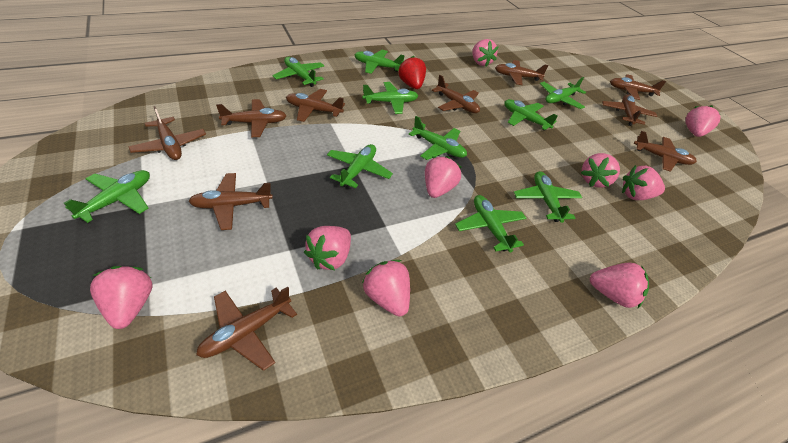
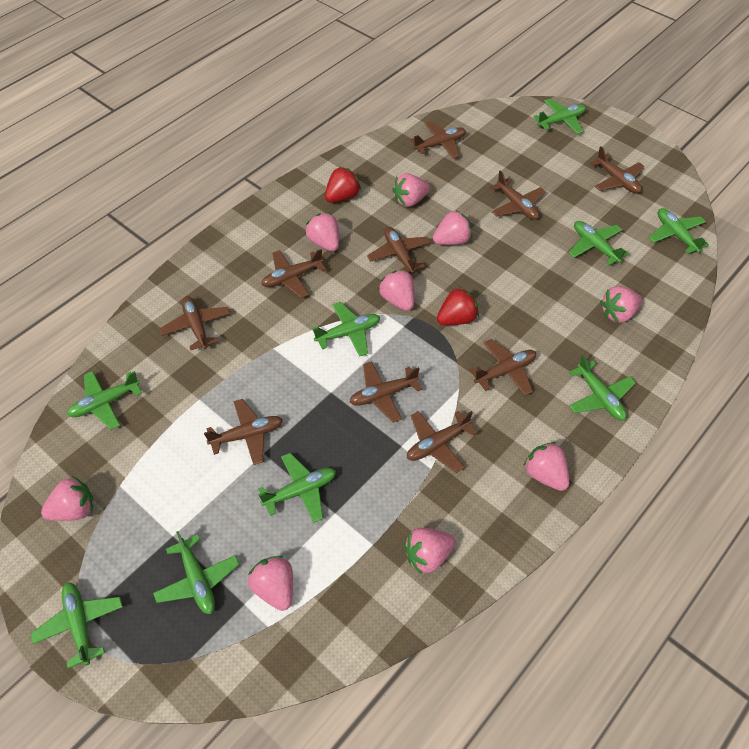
green plane: 10 -> 9
red strawberry: 1 -> 2

